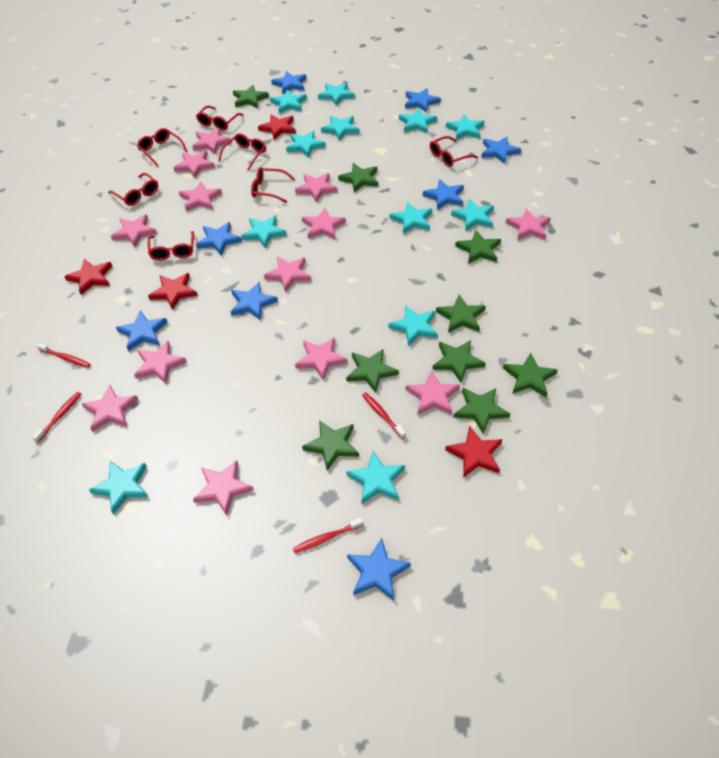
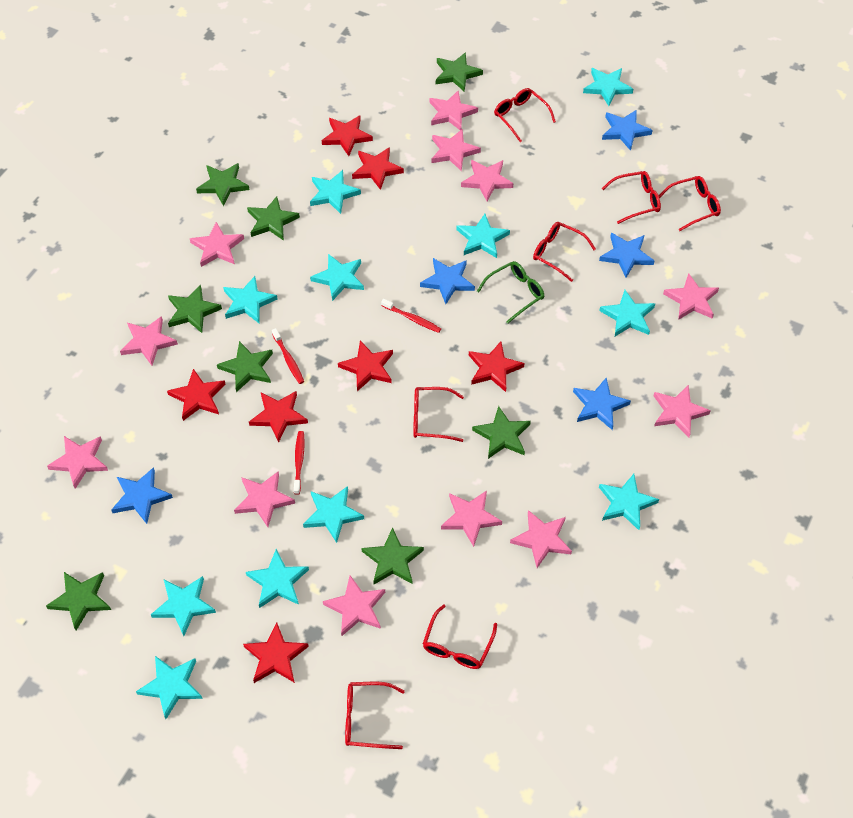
blue star: 8 -> 5
green glasses: 0 -> 1
green star: 9 -> 8
pink star: 13 -> 12
red star: 4 -> 7
red toothbrush: 4 -> 3
turquoise star: 12 -> 11

